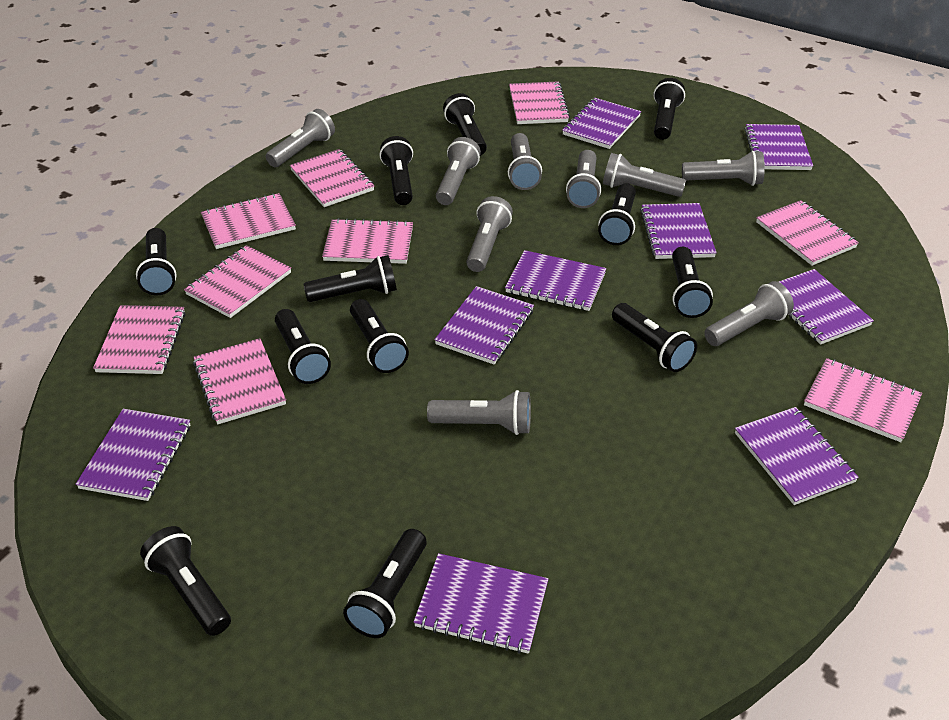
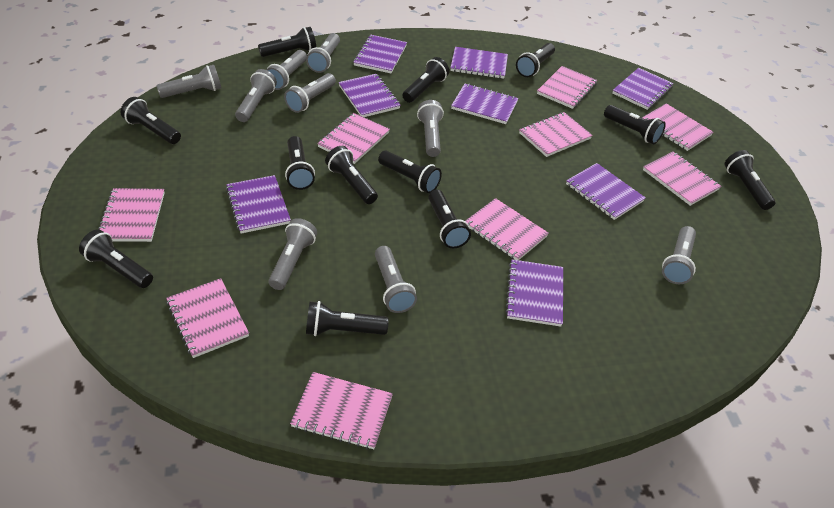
purple notebook: 9 -> 8

